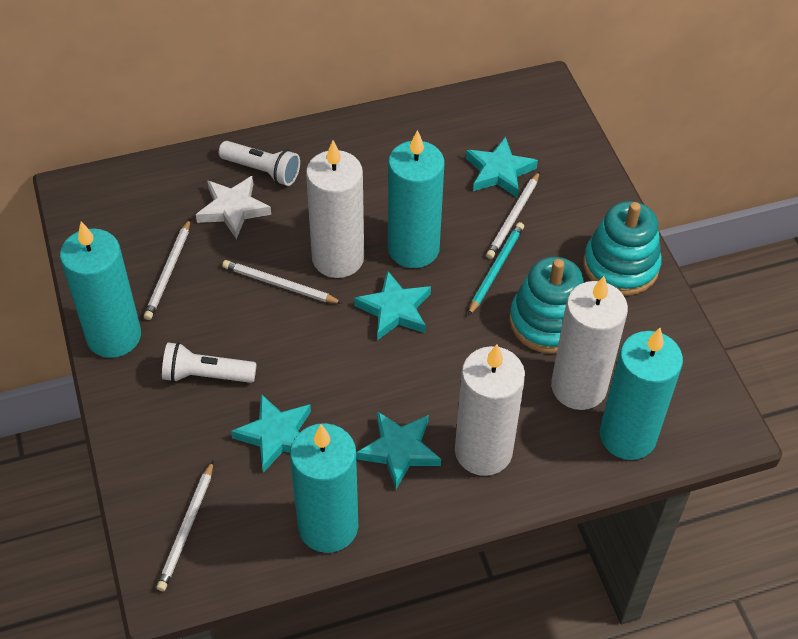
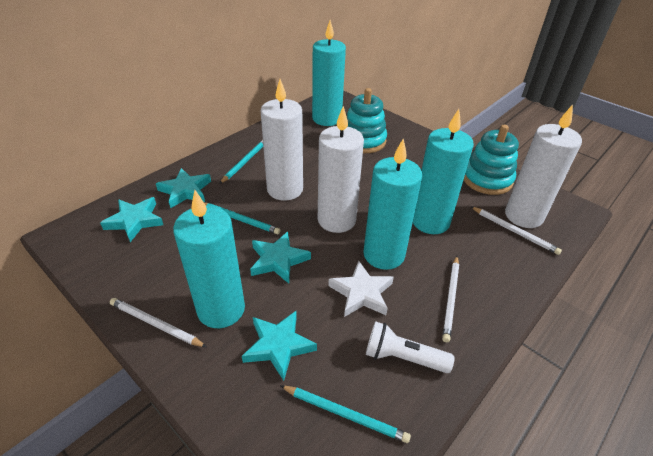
turquoise pencil: 1 -> 3
white flashlight: 2 -> 1
white pencil: 4 -> 3

